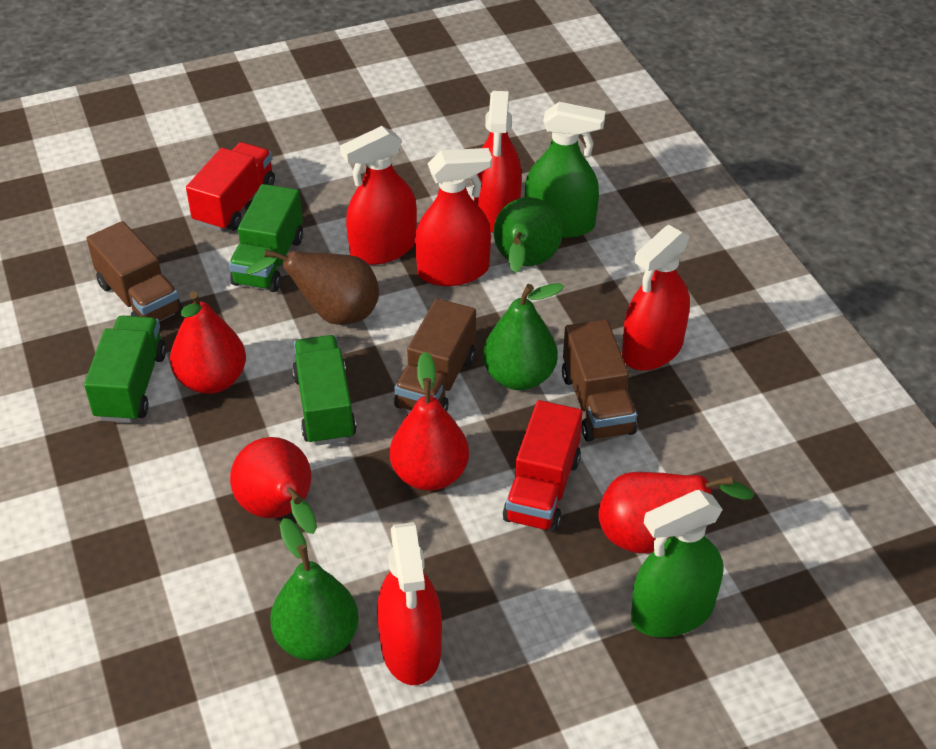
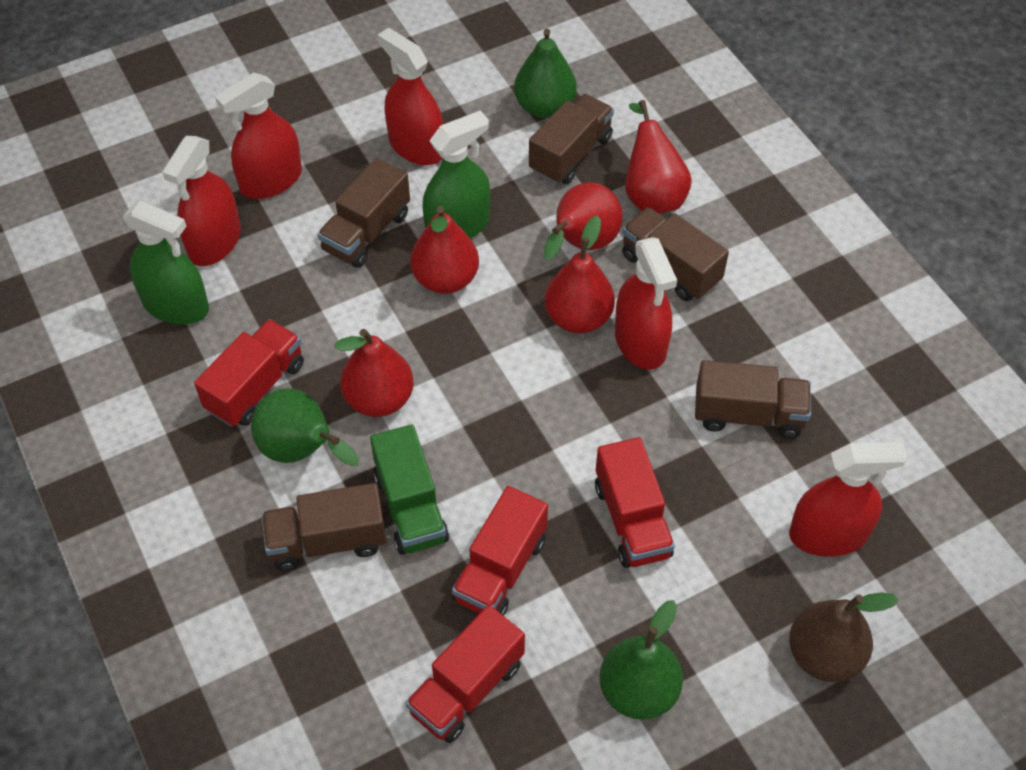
brown truck: 3 -> 5
green truck: 3 -> 1
red pear: 4 -> 5
red truck: 2 -> 4

